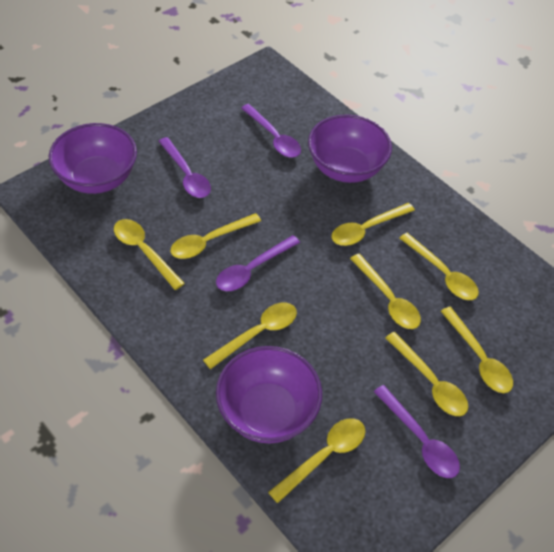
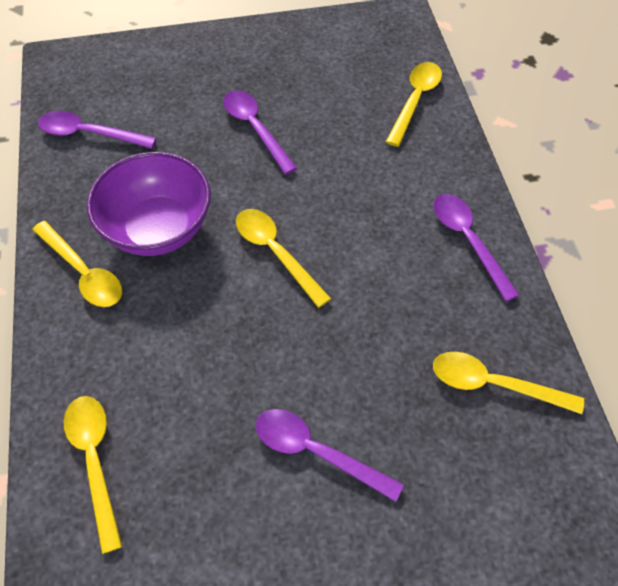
purple bowl: 3 -> 1
yellow spoon: 9 -> 5

